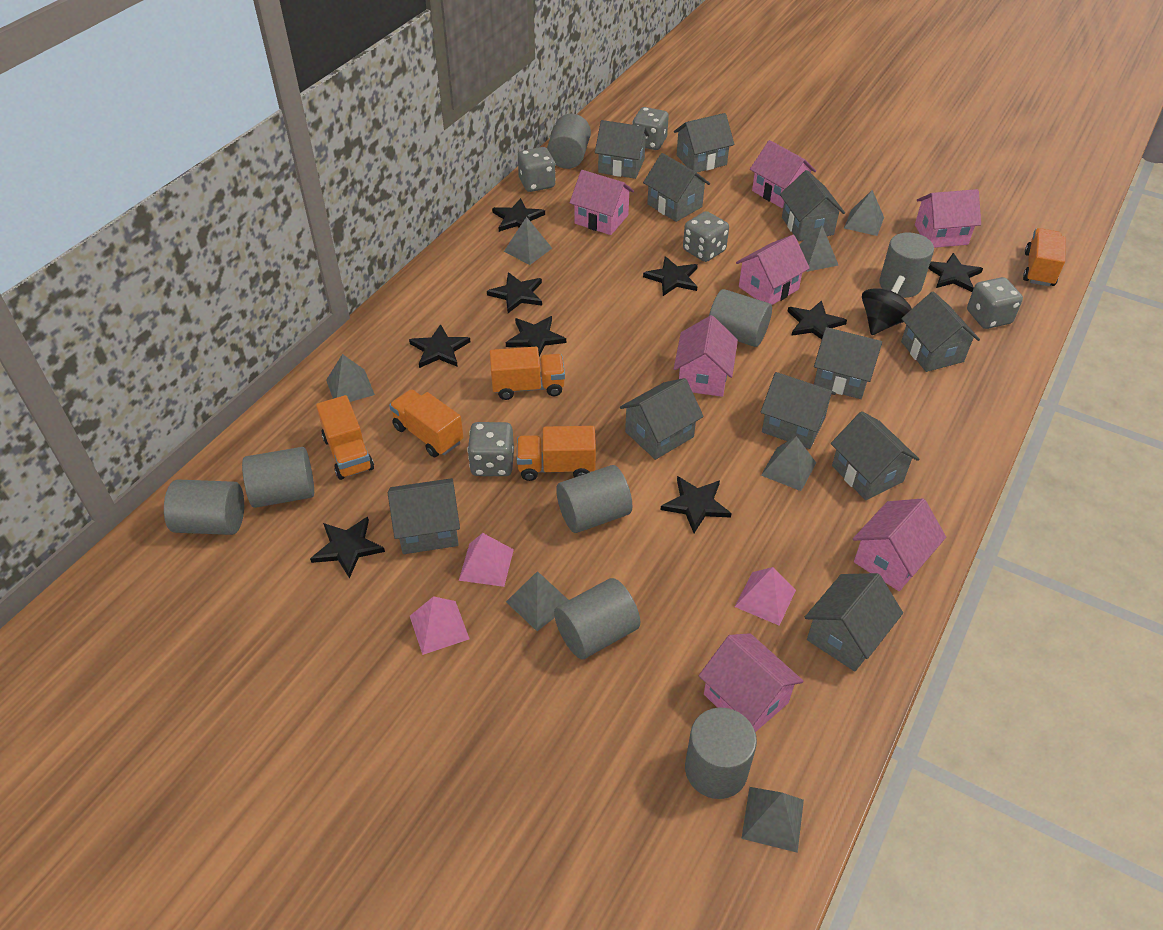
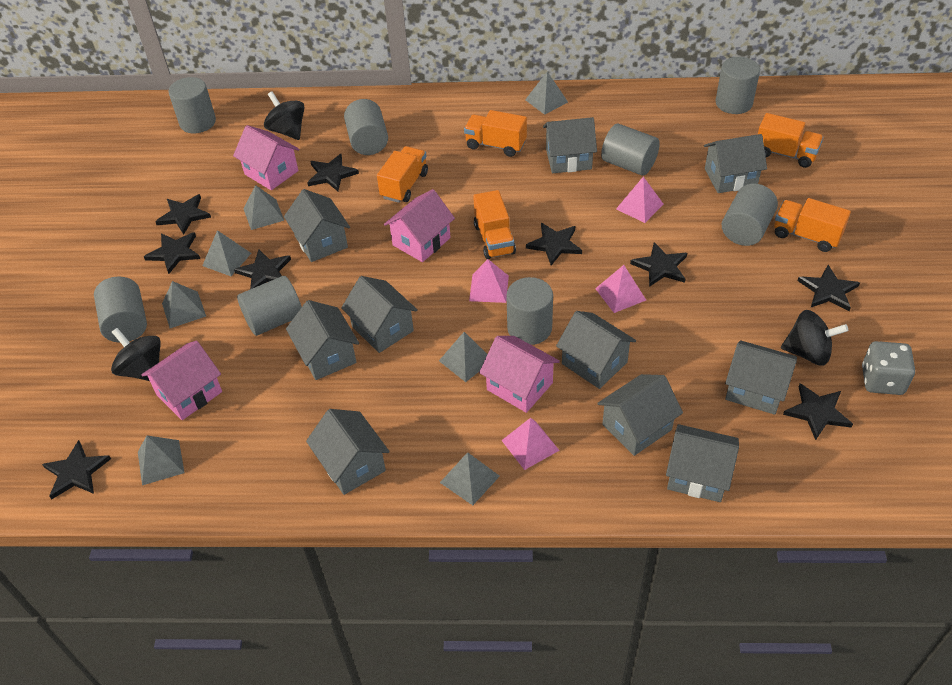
black spinning top: 1 -> 3
grey dice: 5 -> 1
grey house: 11 -> 10
pink house: 7 -> 4
pink pyramid: 3 -> 4

